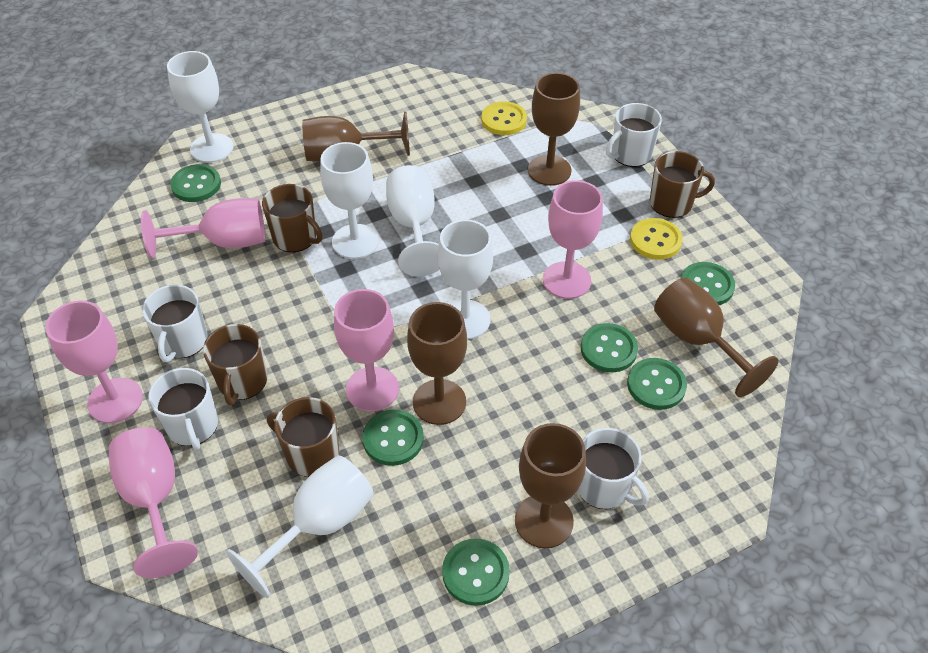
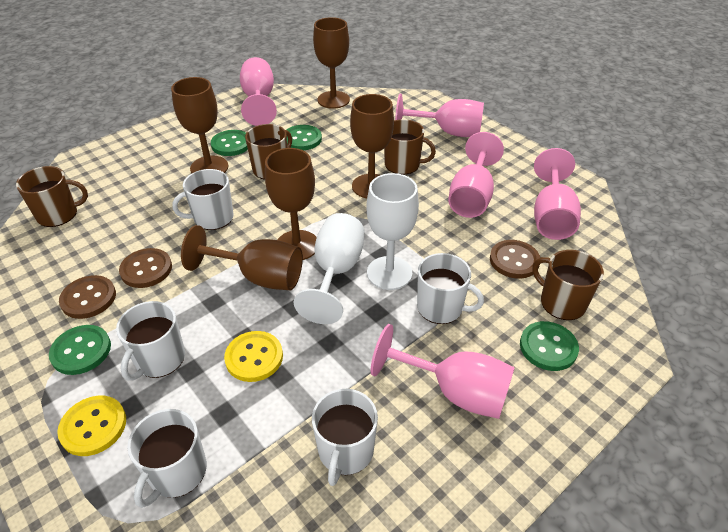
brown button: 0 -> 3
green button: 6 -> 4
white goblet: 5 -> 2
white mug: 4 -> 5

